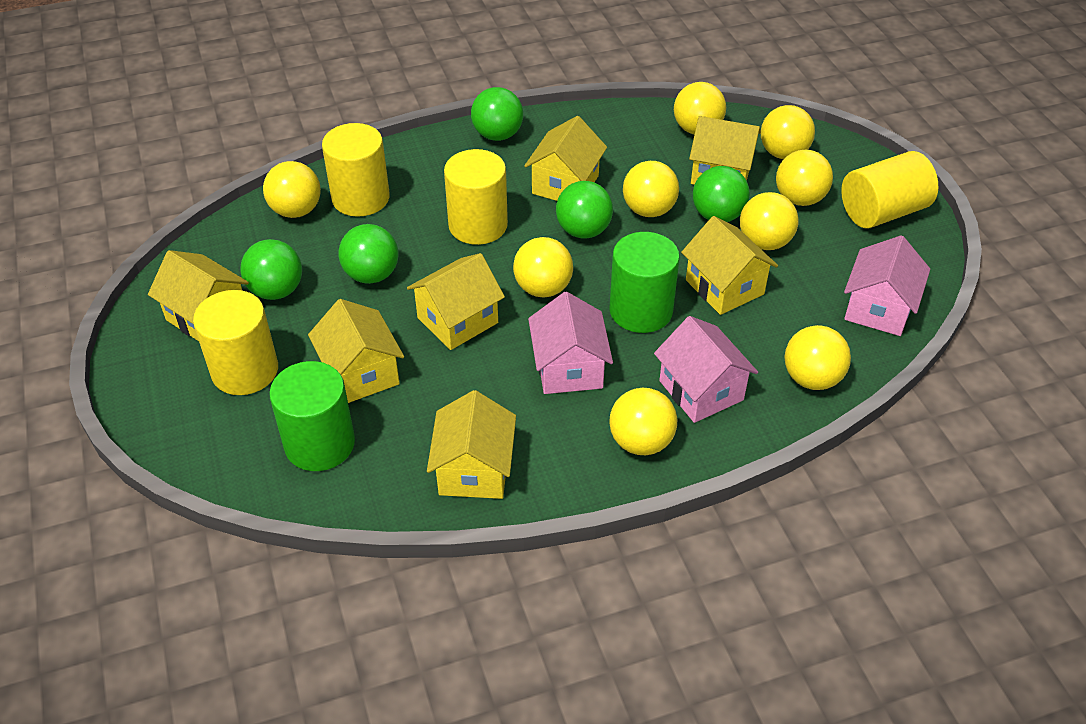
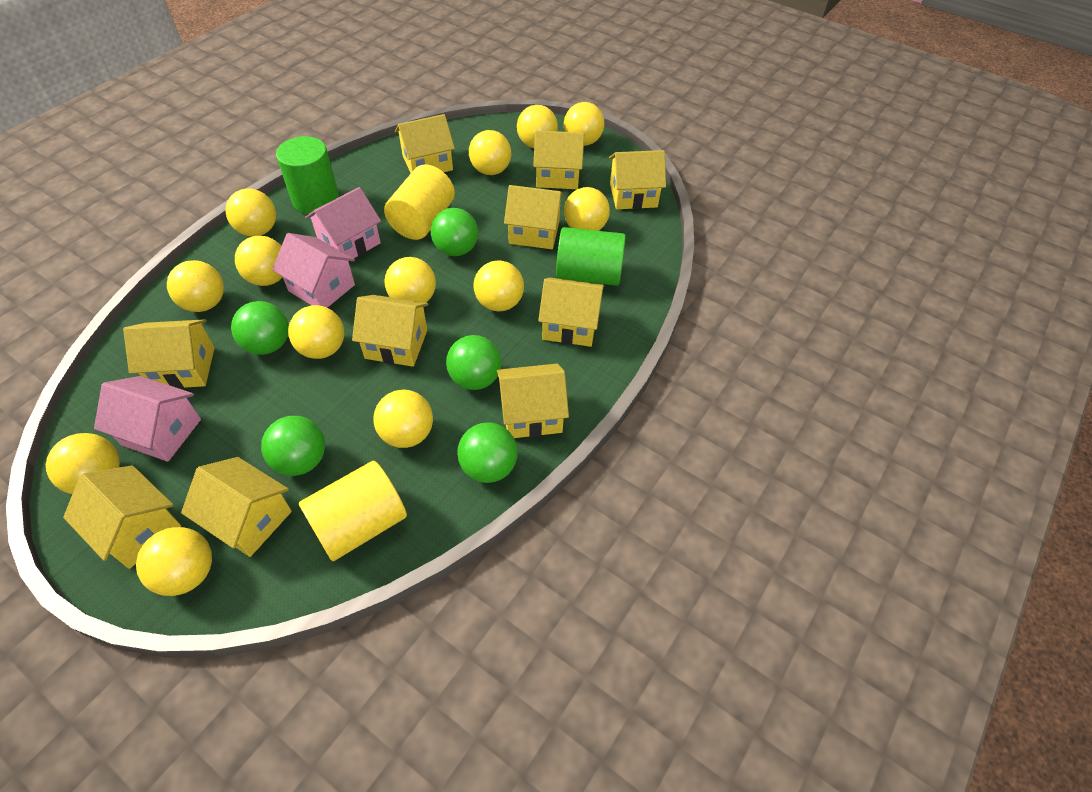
yellow ball: 9 -> 13
yellow cylinder: 4 -> 2
yellow house: 7 -> 10

